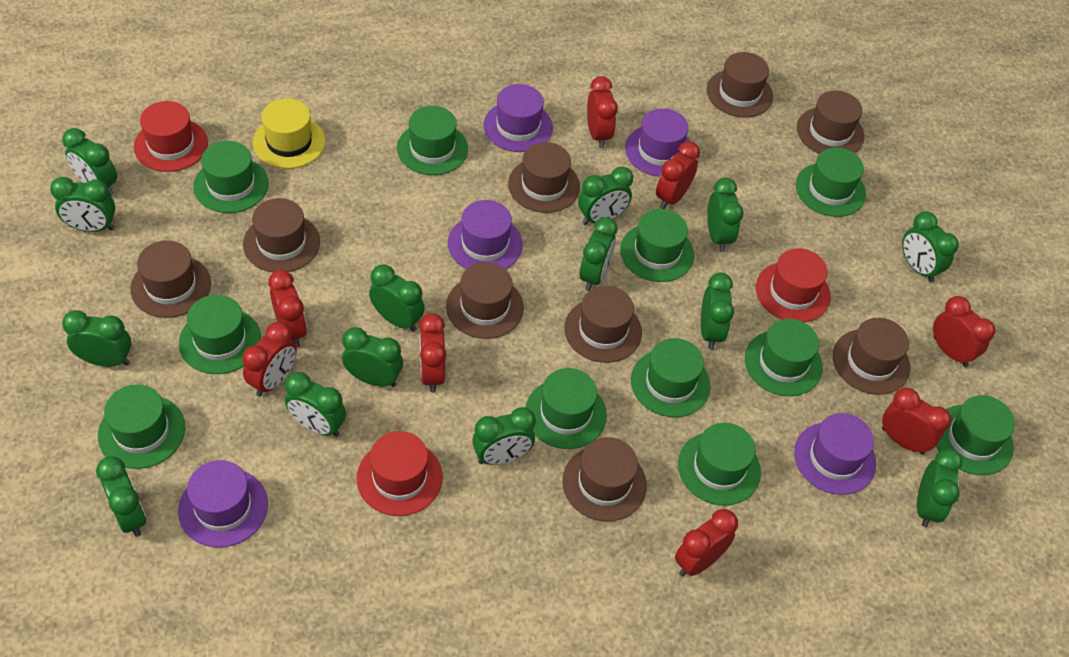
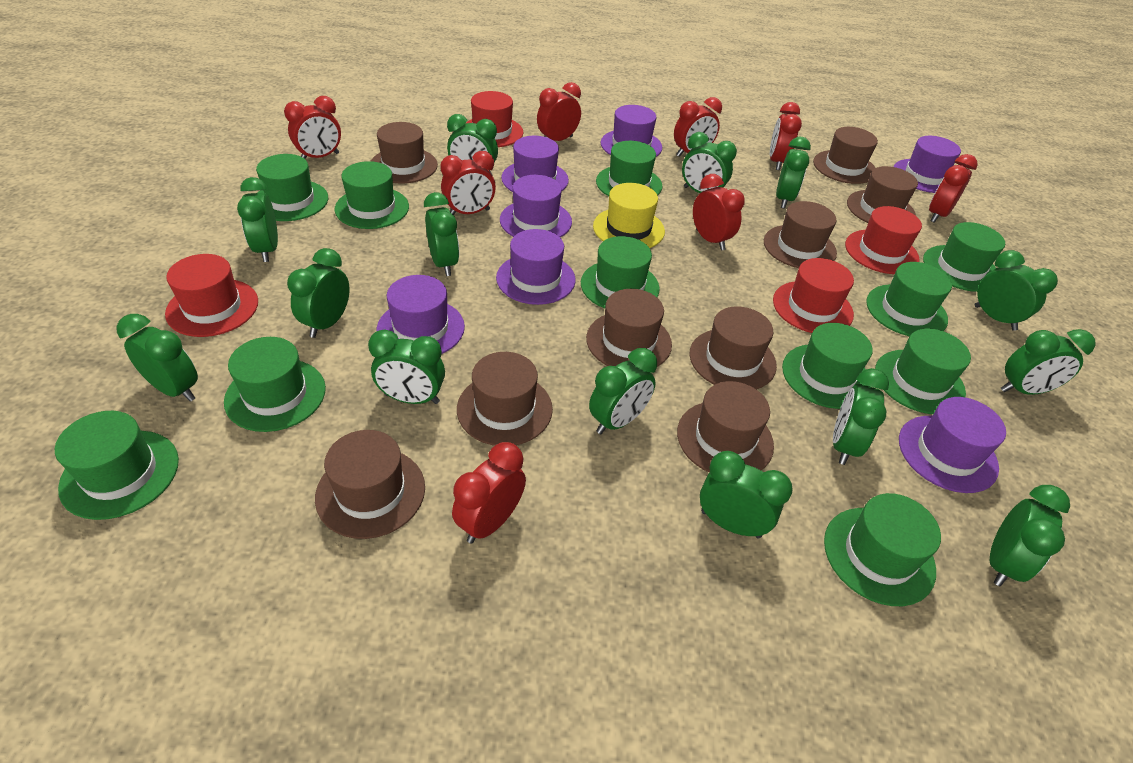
purple hat: 5 -> 7
red hat: 3 -> 4

